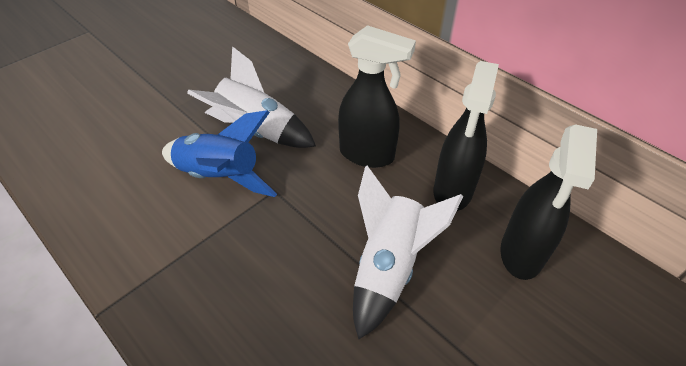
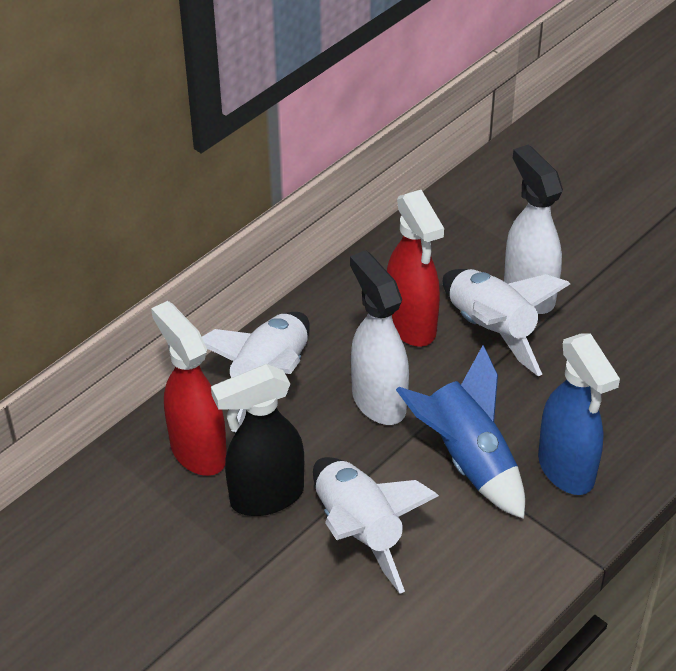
black spray bottle: 3 -> 1
blue spray bottle: 0 -> 1
red spray bottle: 0 -> 2
white rocket: 2 -> 3
white spray bottle: 0 -> 2

